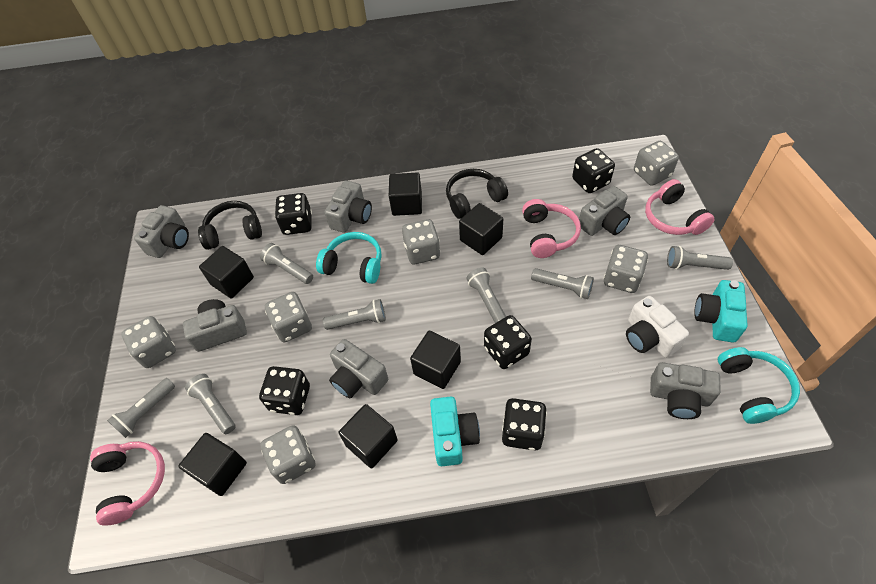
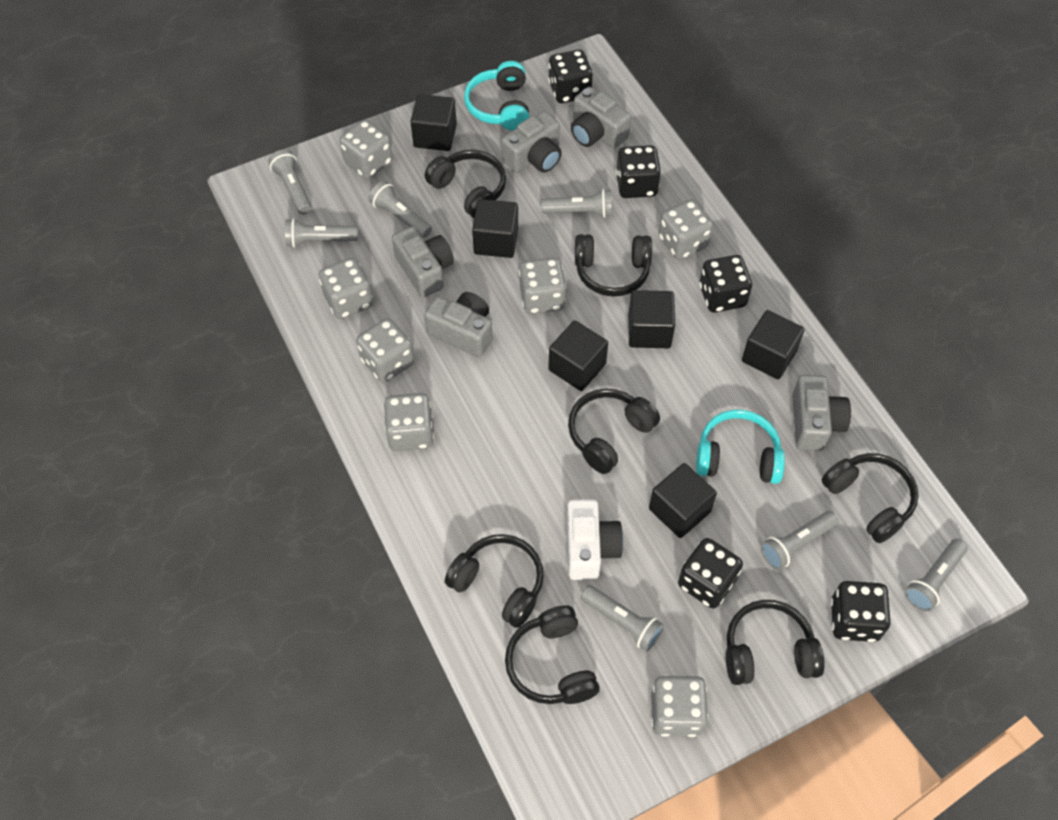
black headphones: 2 -> 7
grey camera: 6 -> 5
grey dice: 6 -> 7
pink headphones: 3 -> 0
turquoise camera: 2 -> 0

